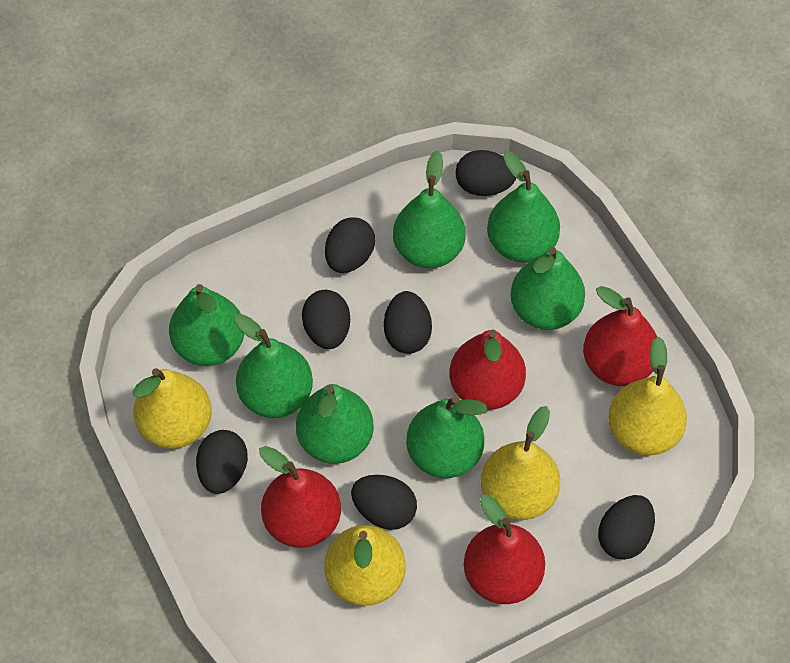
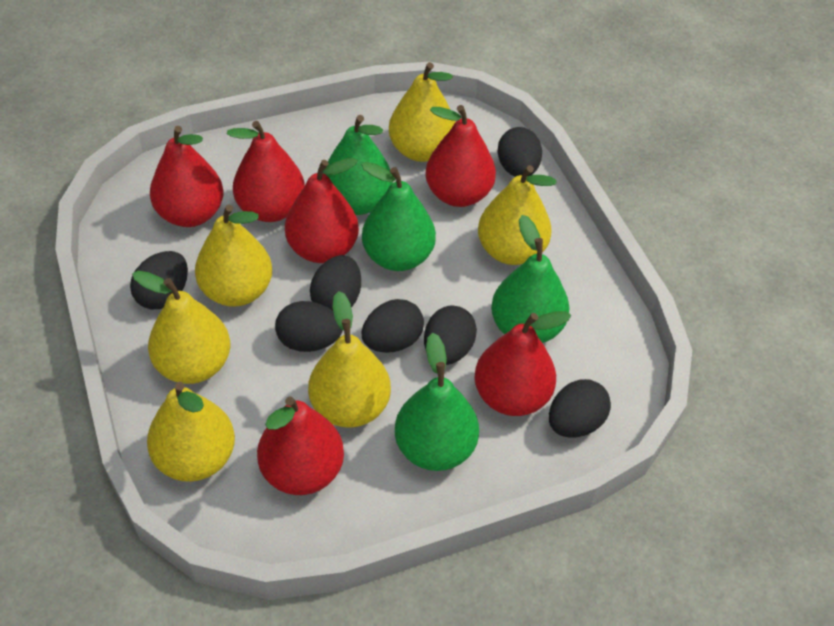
green pear: 7 -> 4
red pear: 4 -> 6
yellow pear: 4 -> 6

